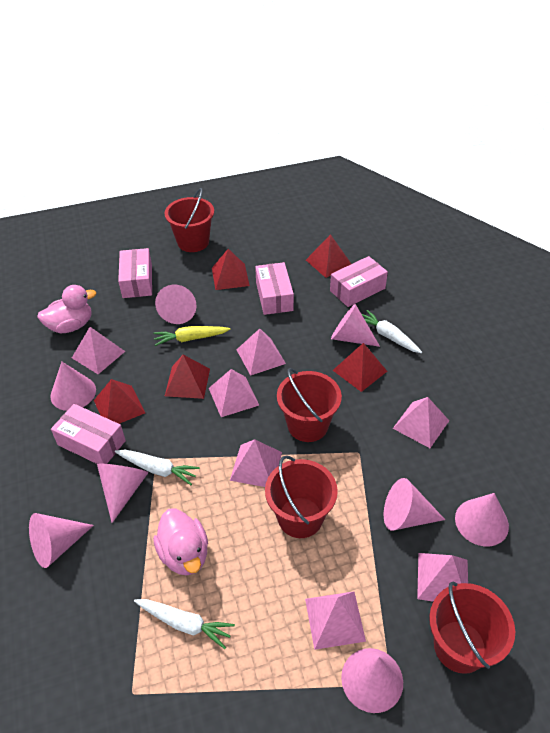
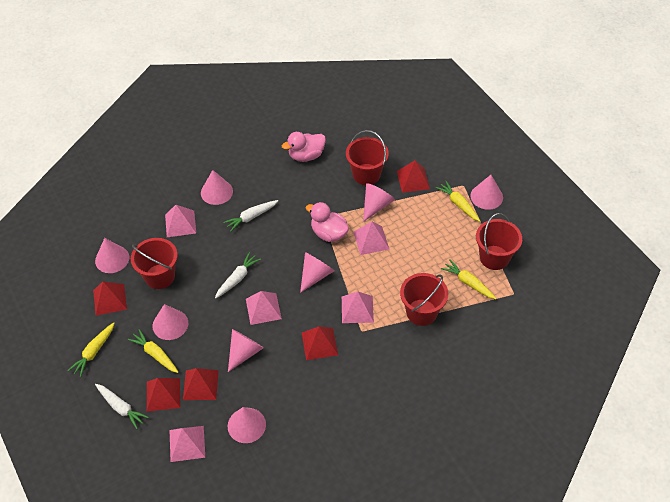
pink box: 4 -> 0
pink pyramid: 7 -> 5
yellow carrot: 1 -> 4

